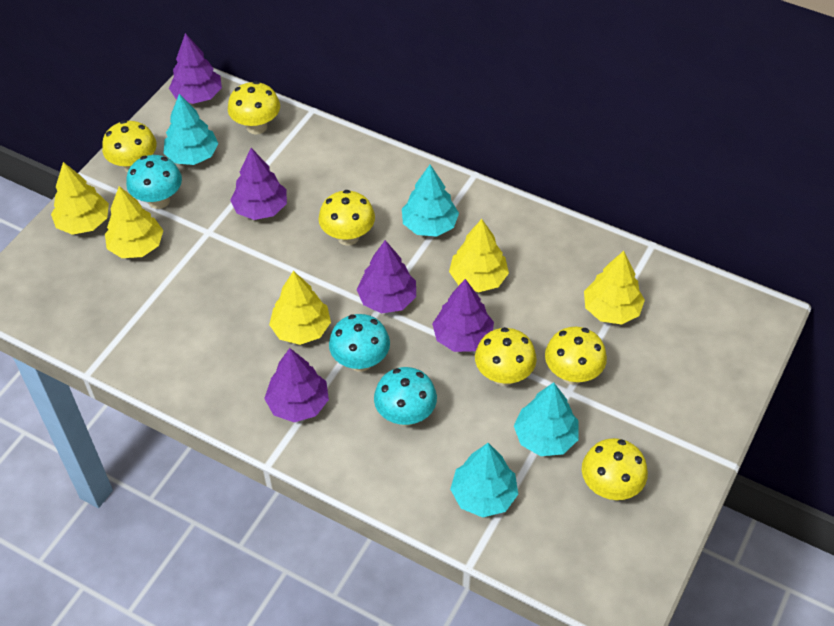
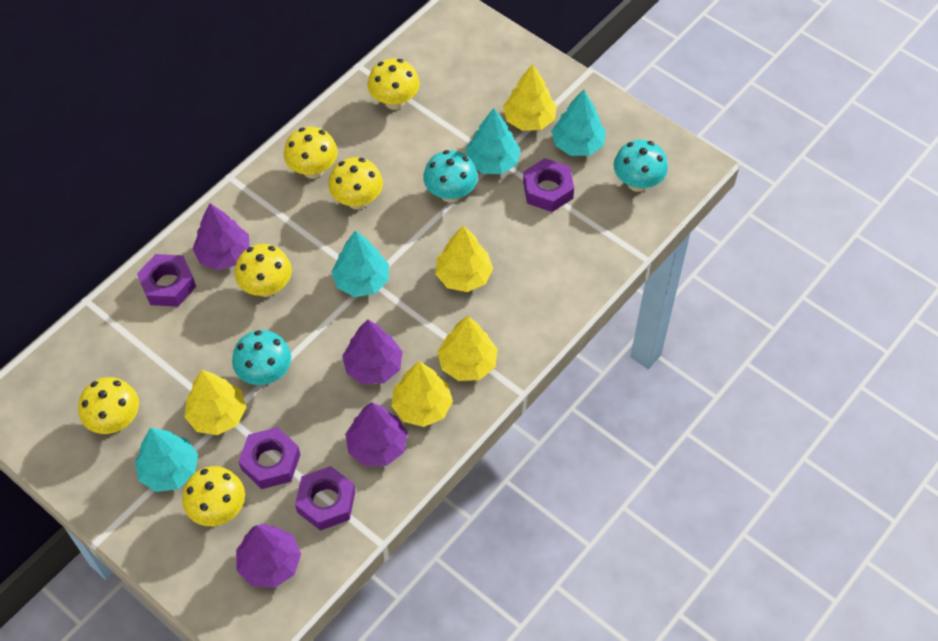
purple nut: 0 -> 4
purple tree: 5 -> 4

